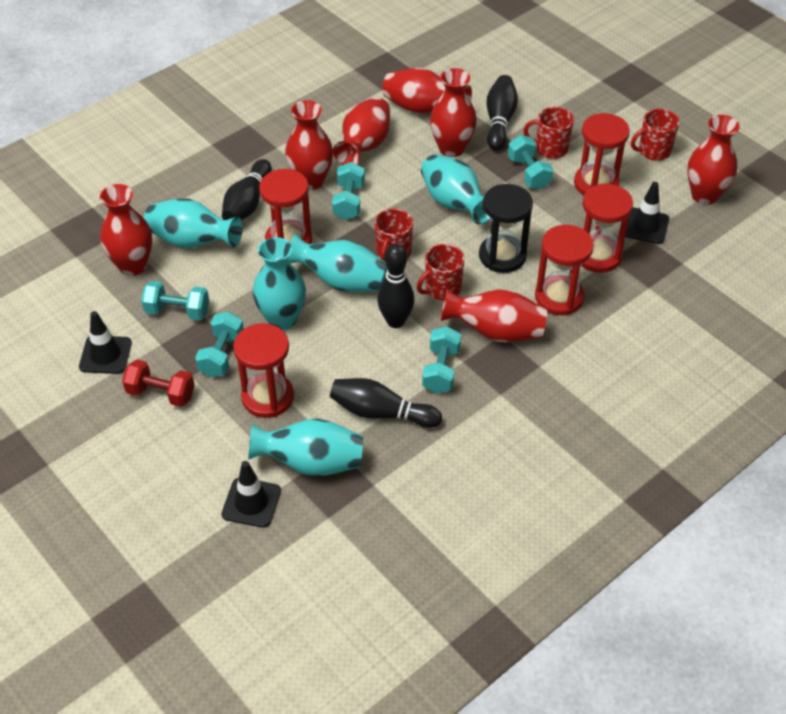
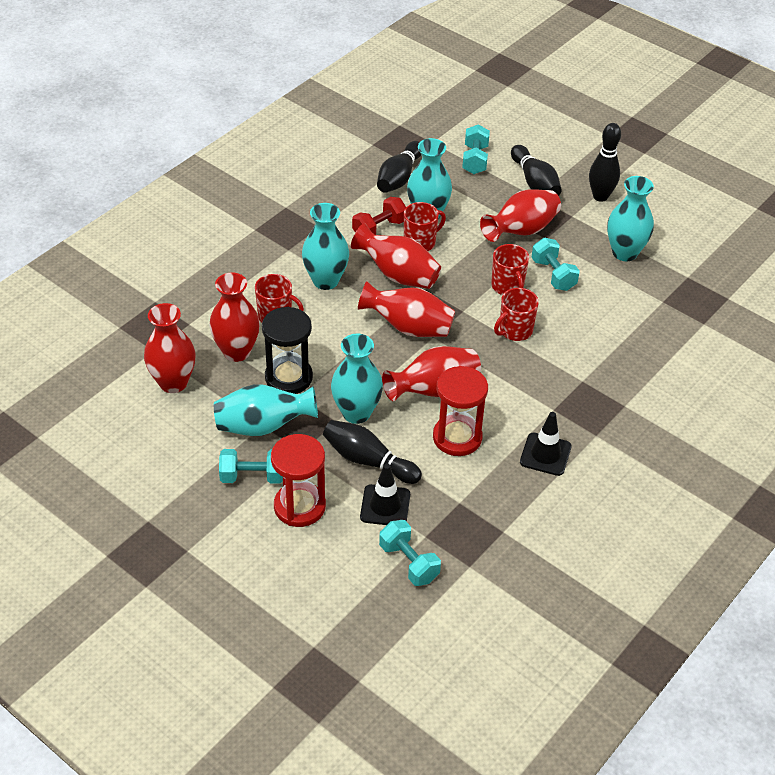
black traffic cone: 3 -> 2
red hourglass: 5 -> 2
red vase: 7 -> 6
turquoise dumbbell: 5 -> 4

